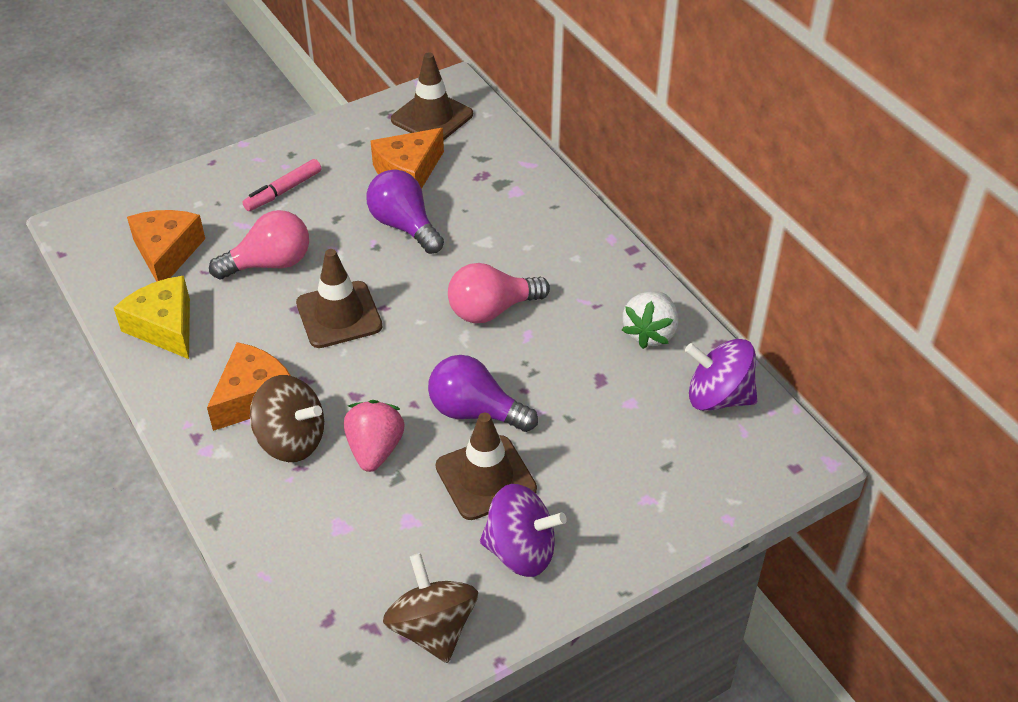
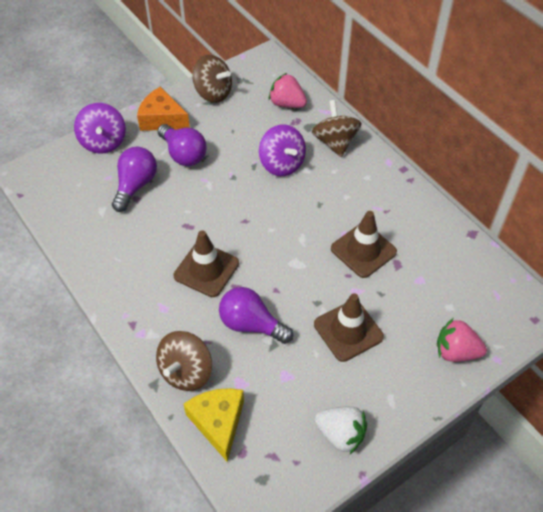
brown spinning top: 2 -> 3
orange cheese: 3 -> 1
pink light bulb: 2 -> 0
pink marker: 1 -> 0
pink strawberry: 1 -> 2
purple light bulb: 2 -> 3

